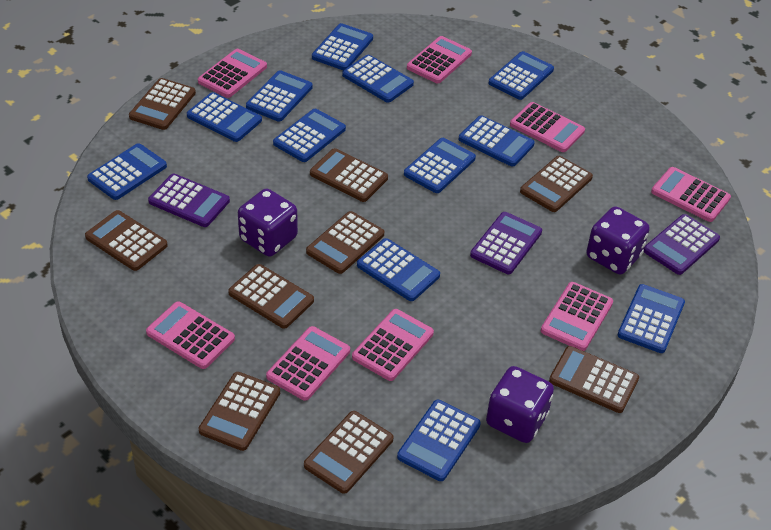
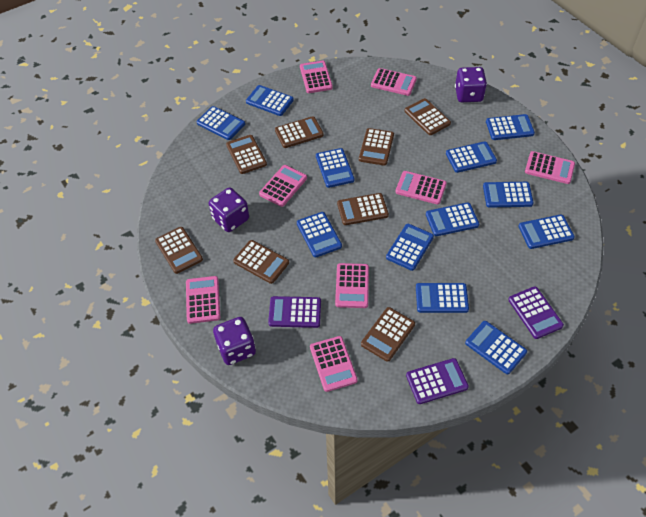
brown calculator: 9 -> 8

